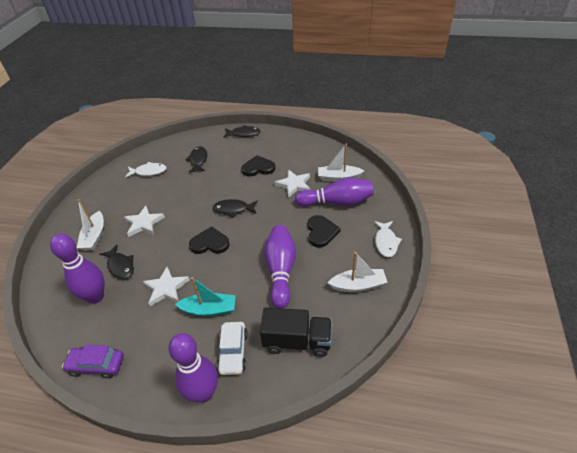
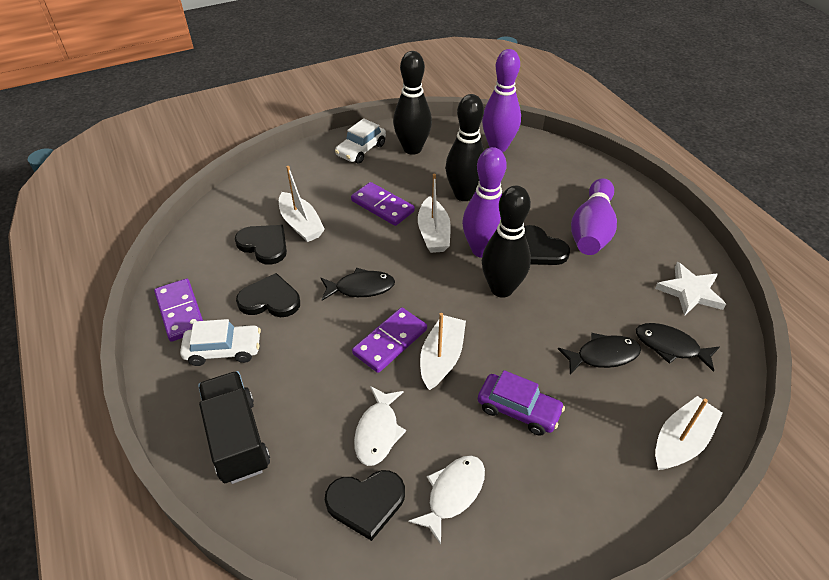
black bowling pin: 0 -> 3
black fish: 4 -> 3
black heart: 3 -> 4
purple bowling pin: 4 -> 3
purple domino: 0 -> 3
turquoise boat: 1 -> 0
white boat: 3 -> 4
white car: 1 -> 2
white star: 3 -> 1

